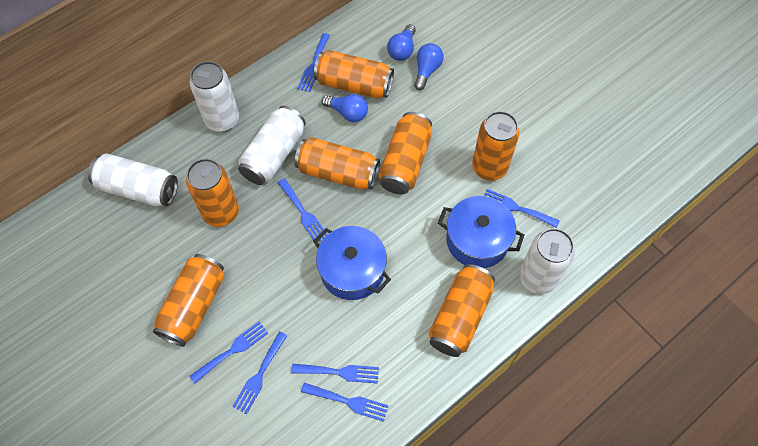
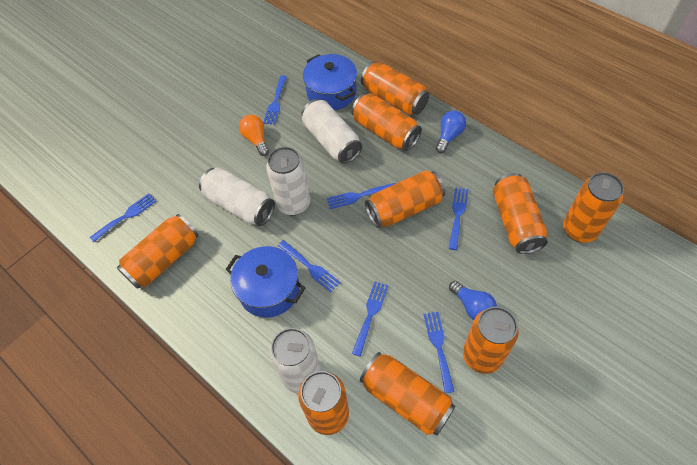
blue light bulb: 3 -> 2
orange can: 7 -> 9
orange light bulb: 0 -> 1

